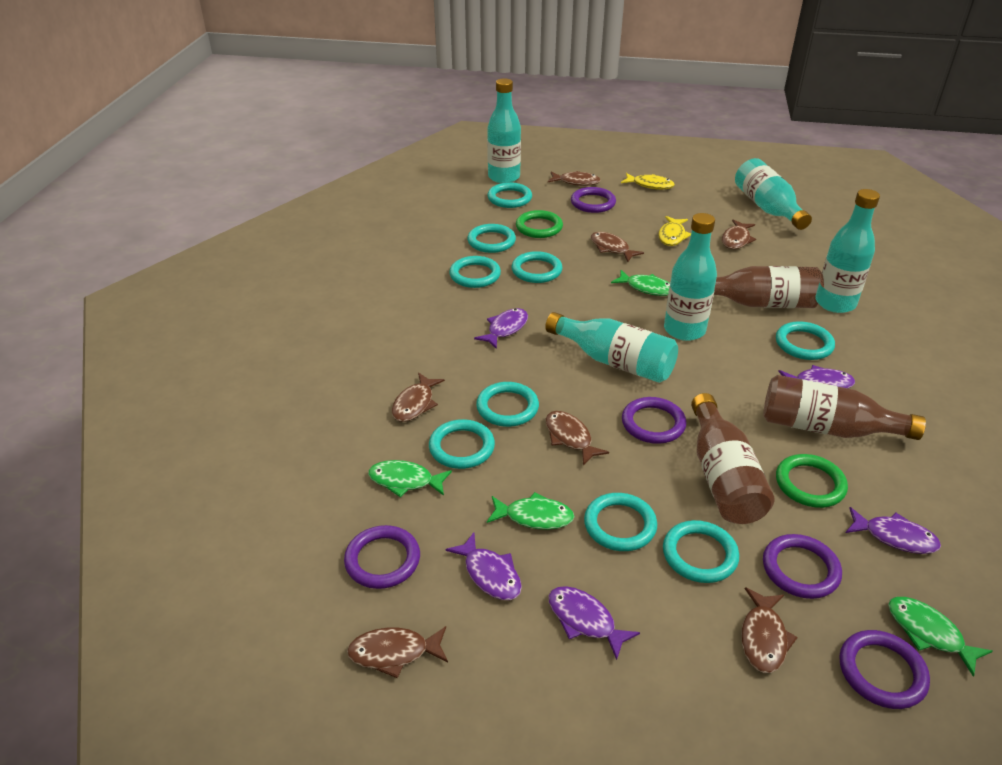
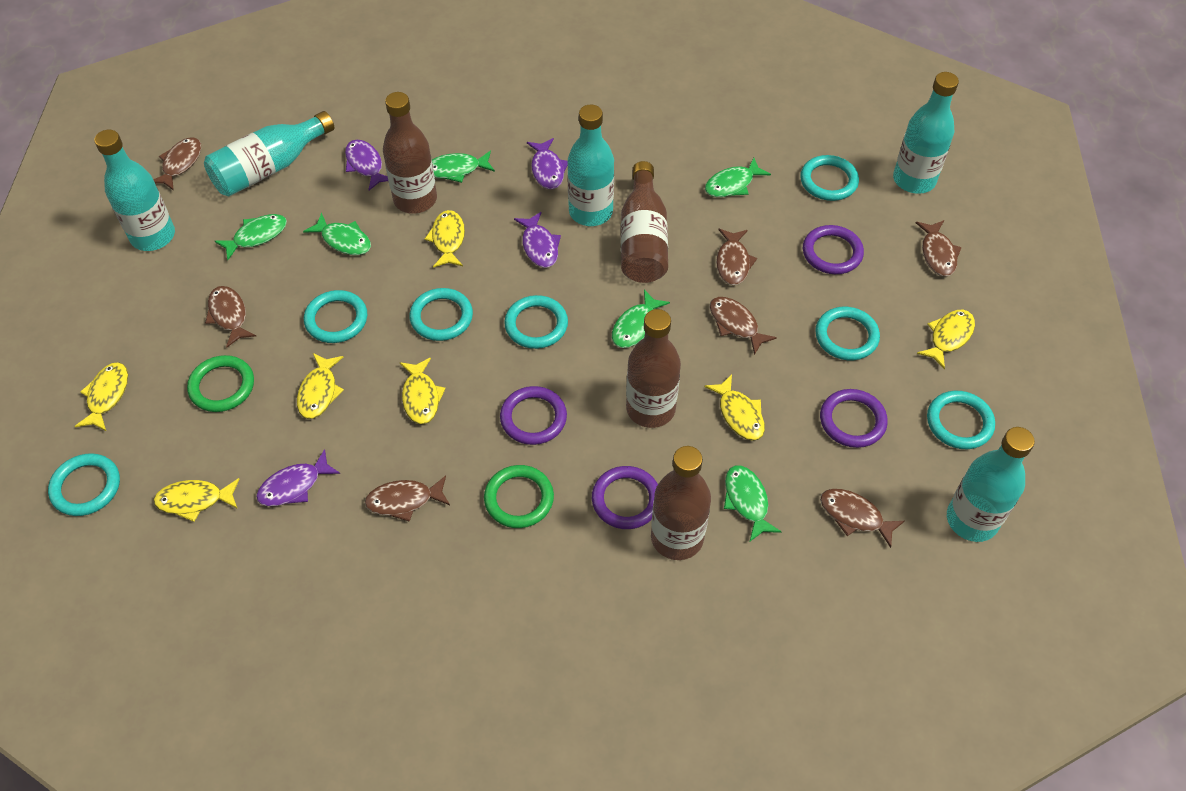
brown bottle: 3 -> 4
green fish: 4 -> 6
purple fish: 5 -> 4
purple ring: 5 -> 4
turquoise ring: 9 -> 7
yellow fish: 2 -> 7

